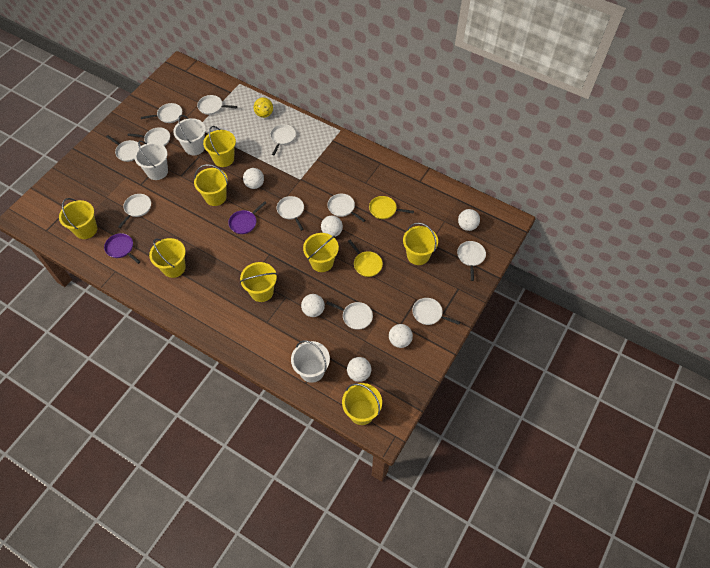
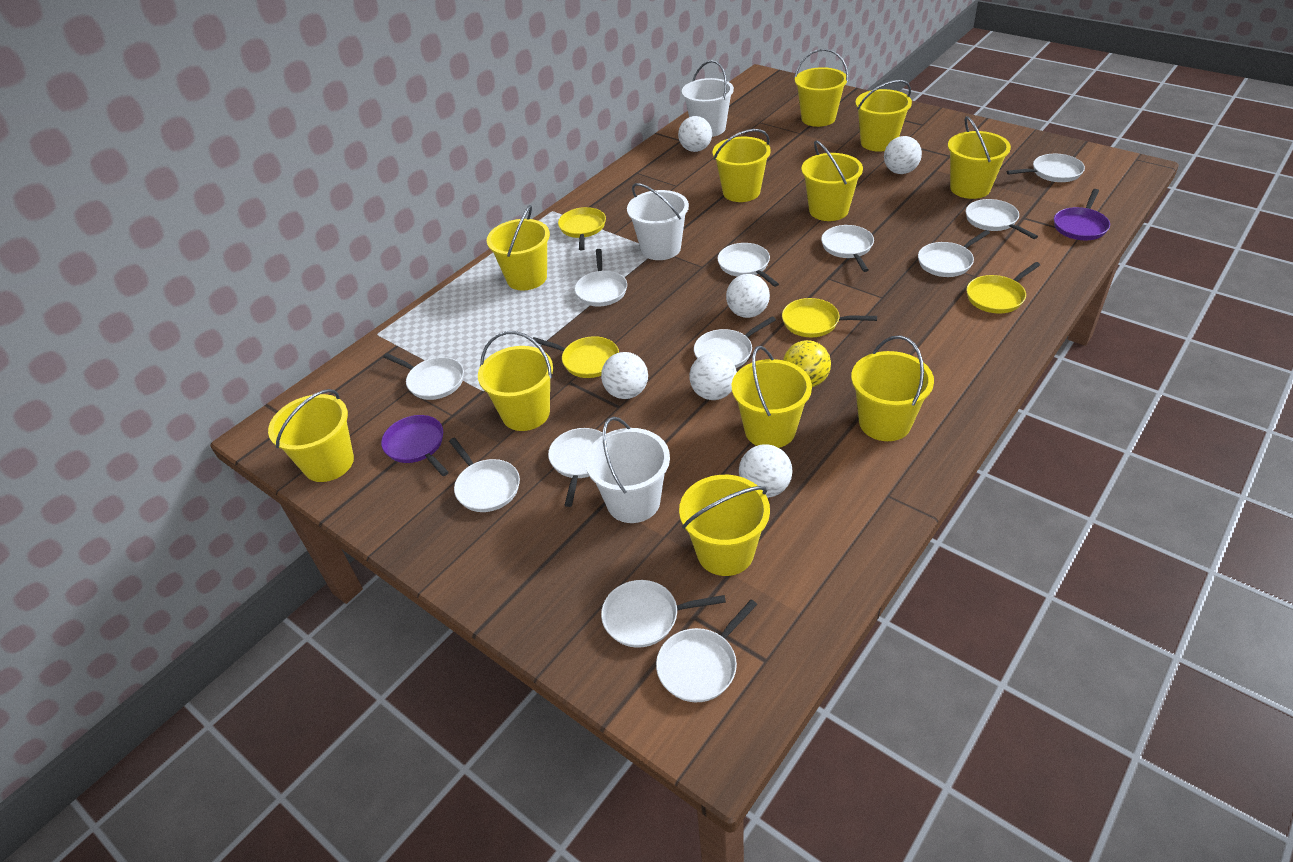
white pan: 11 -> 12
yellow bucket: 8 -> 11
yellow pan: 2 -> 4

